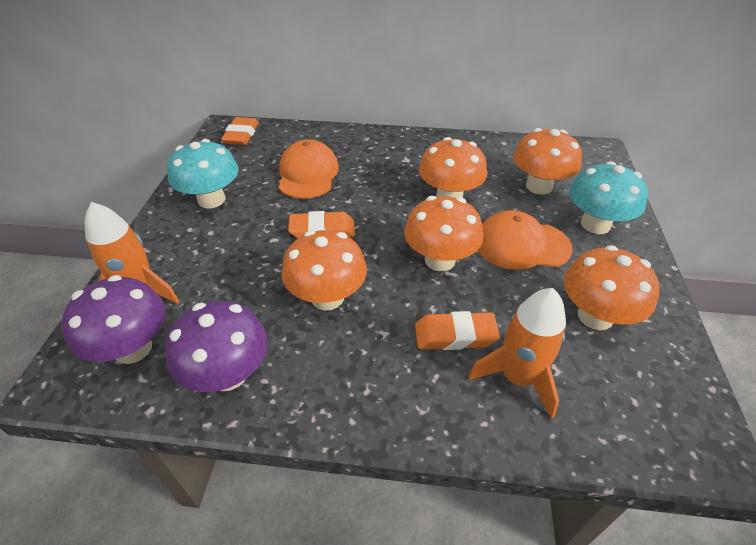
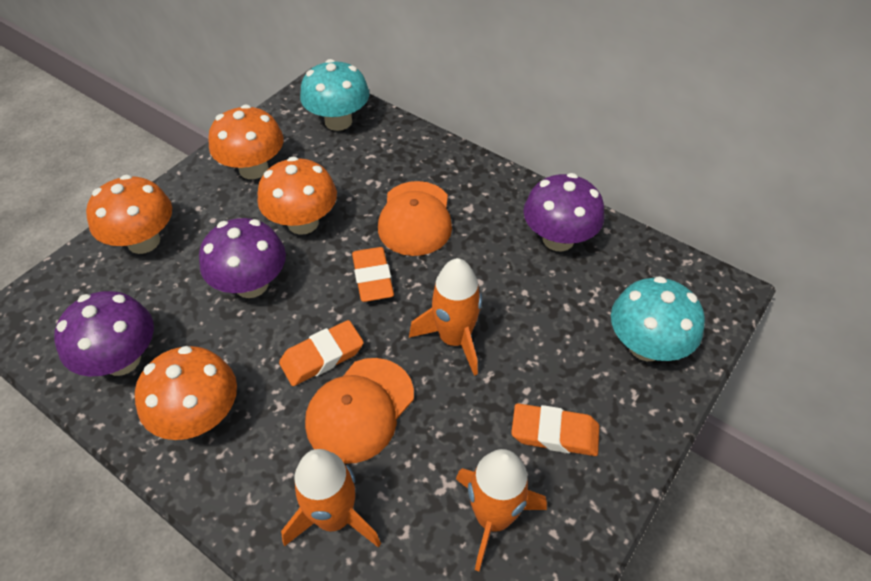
orange mushroom: 5 -> 4
orange rocket: 2 -> 3
purple mushroom: 2 -> 3

